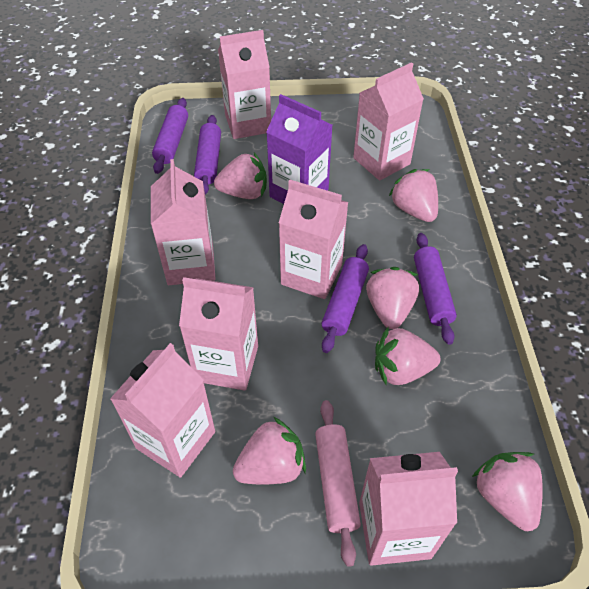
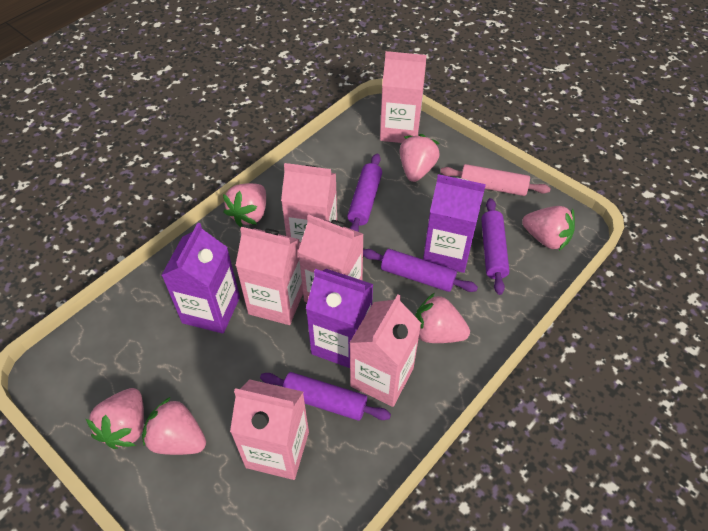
pink carton: 7 -> 6
purple carton: 1 -> 3

